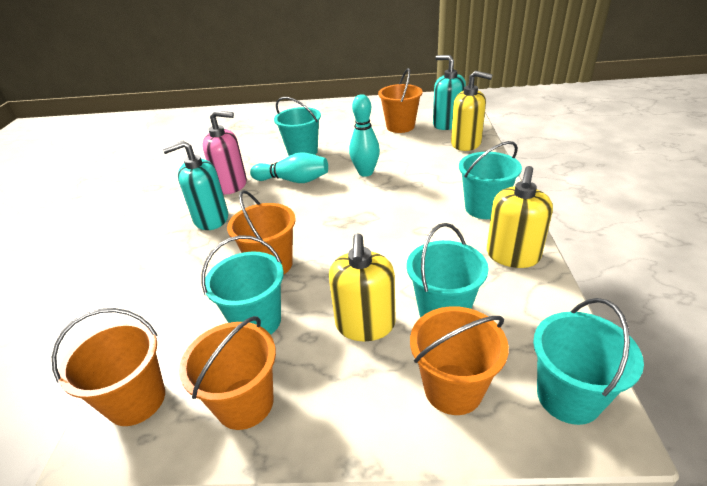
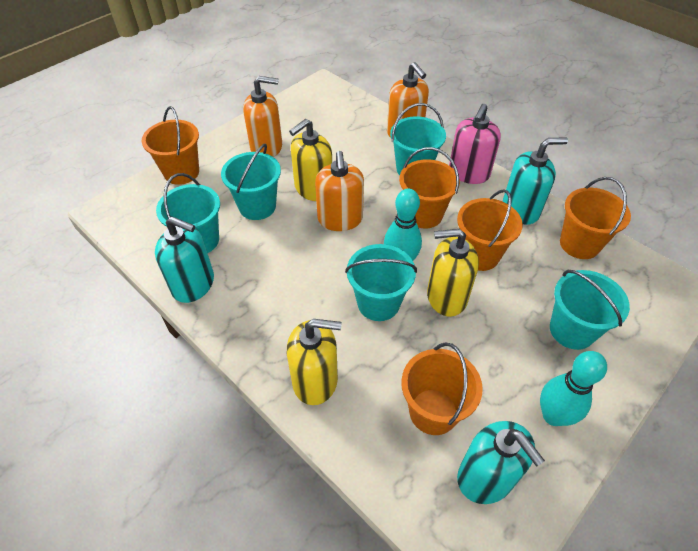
orange soap dispenser: 0 -> 3
turquoise soap dispenser: 2 -> 3

